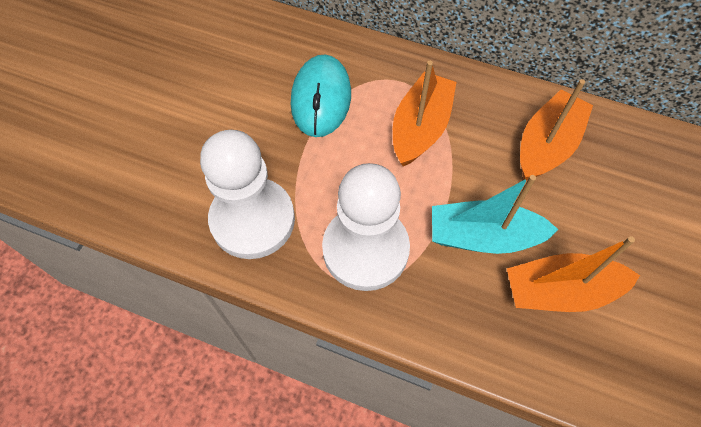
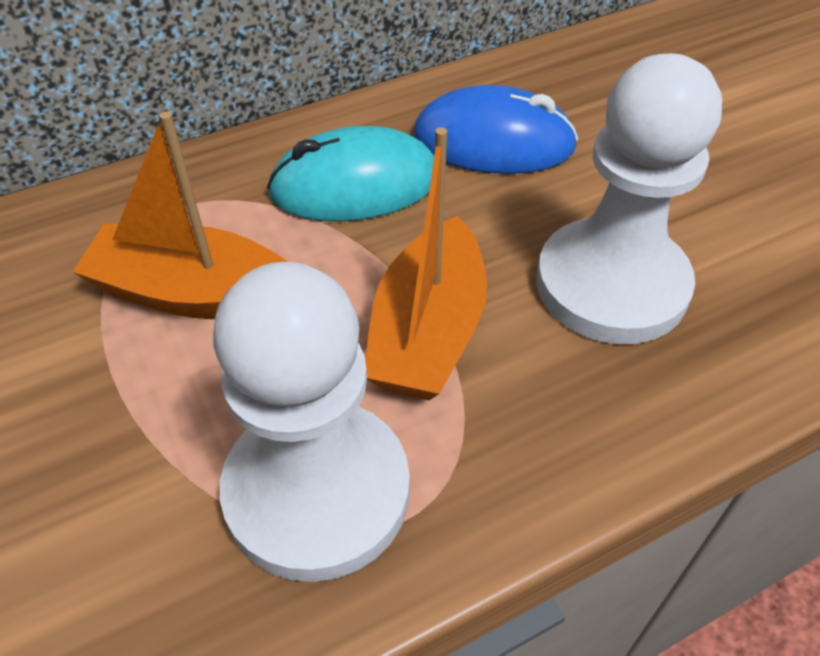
blue mouse: 0 -> 1
orange boat: 3 -> 2
turquoise boat: 1 -> 0

